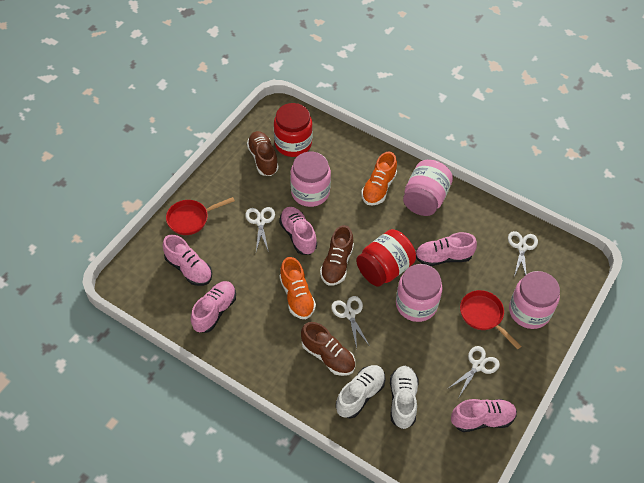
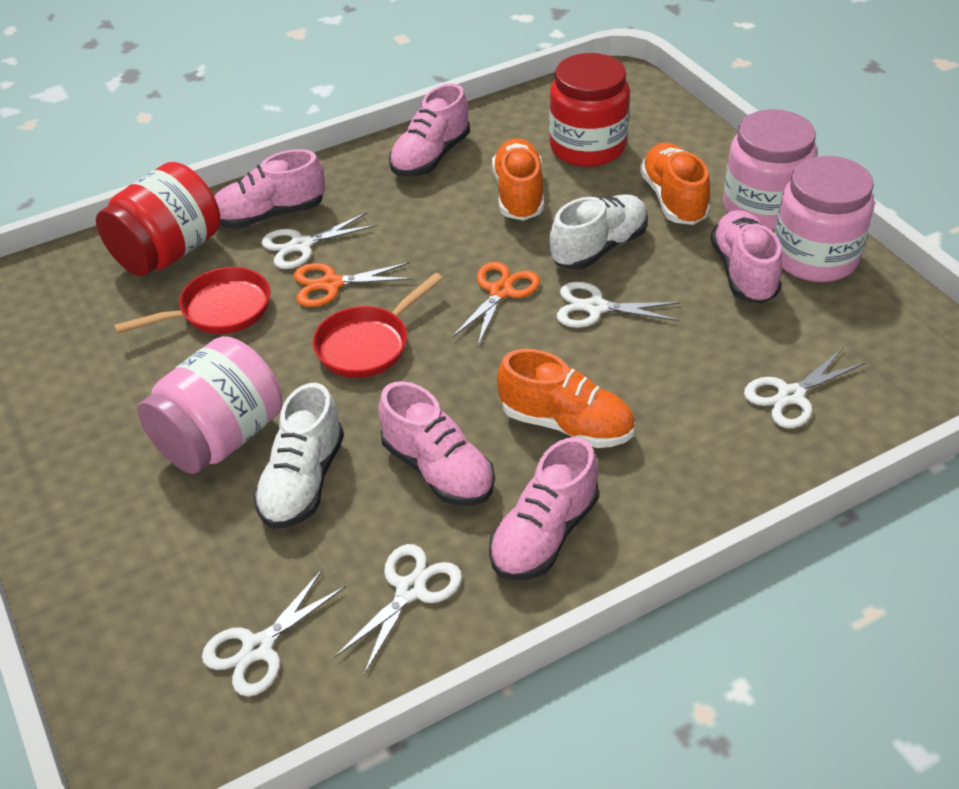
brown shoe: 3 -> 0
orange scissors: 0 -> 2
orange shoe: 2 -> 3
pink jar: 4 -> 3
white scissors: 4 -> 5

